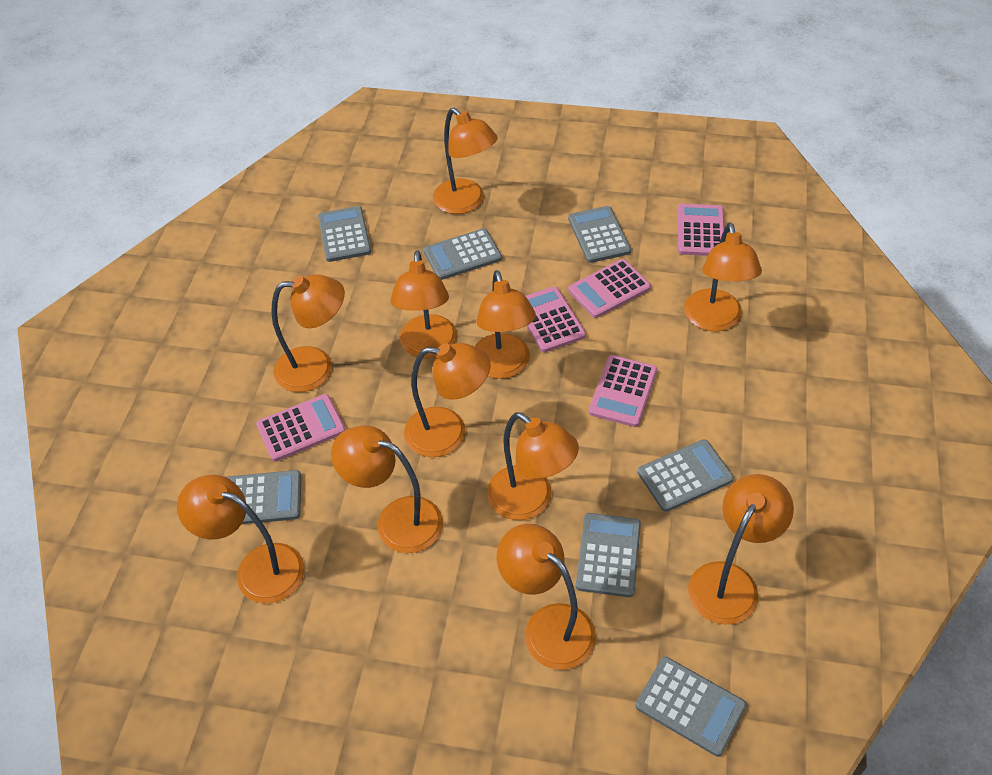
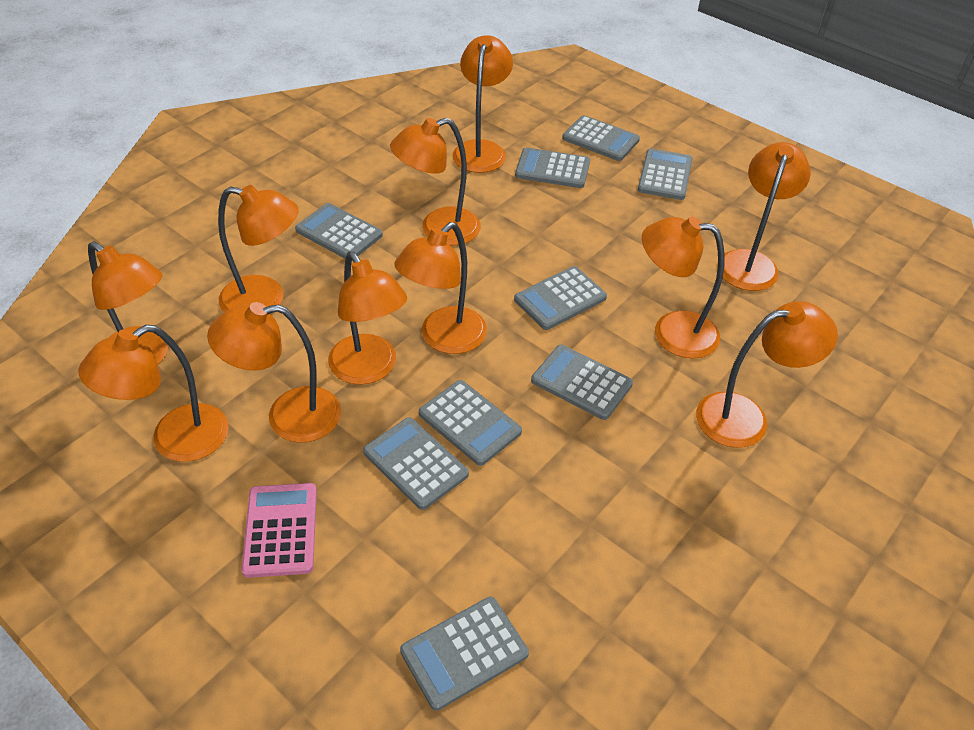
grey calculator: 7 -> 9
pink calculator: 5 -> 1

